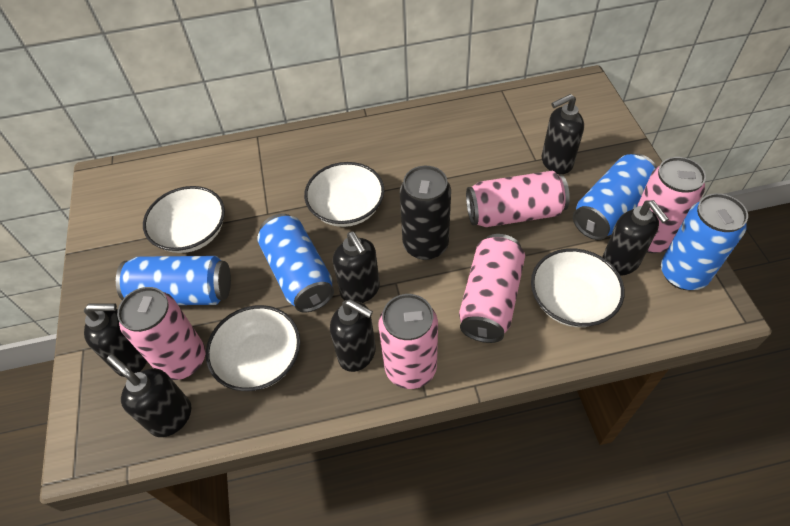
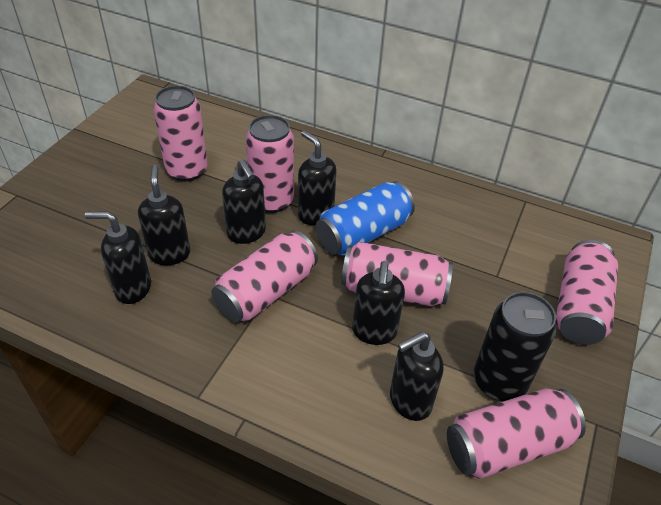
blue can: 4 -> 1
pink can: 5 -> 6
white bowl: 4 -> 0

